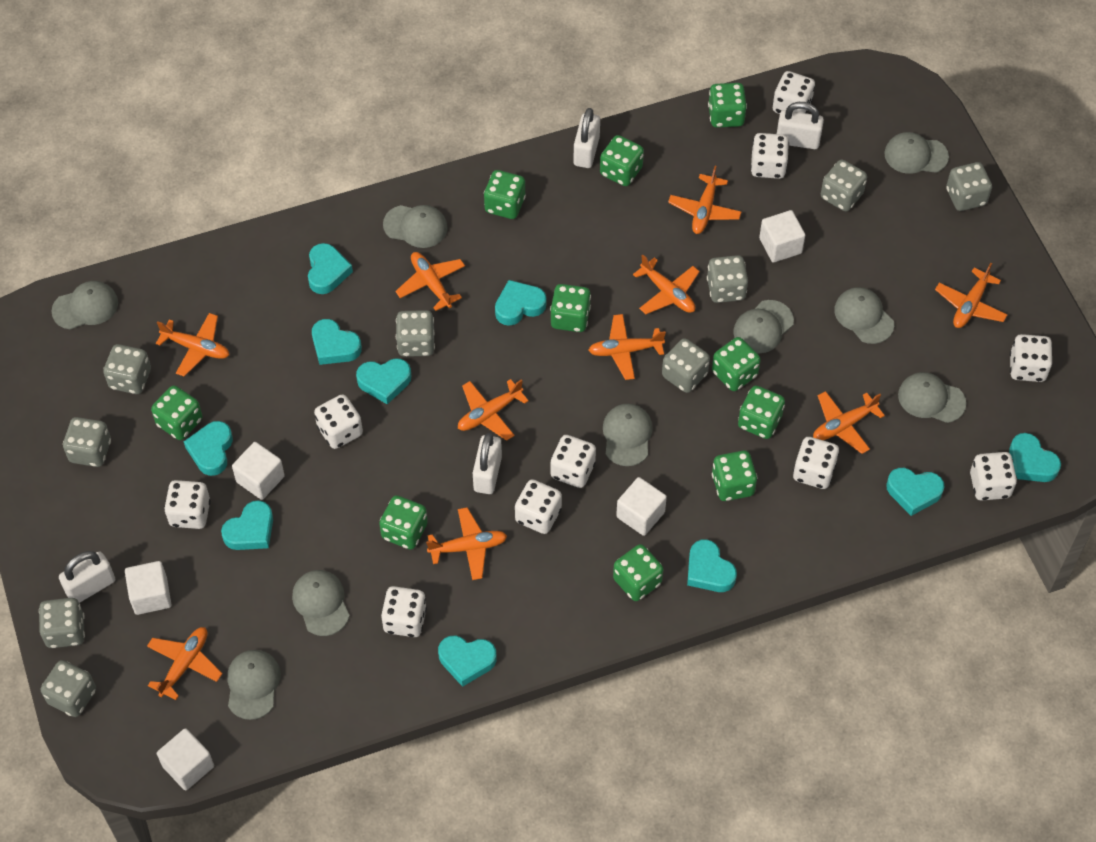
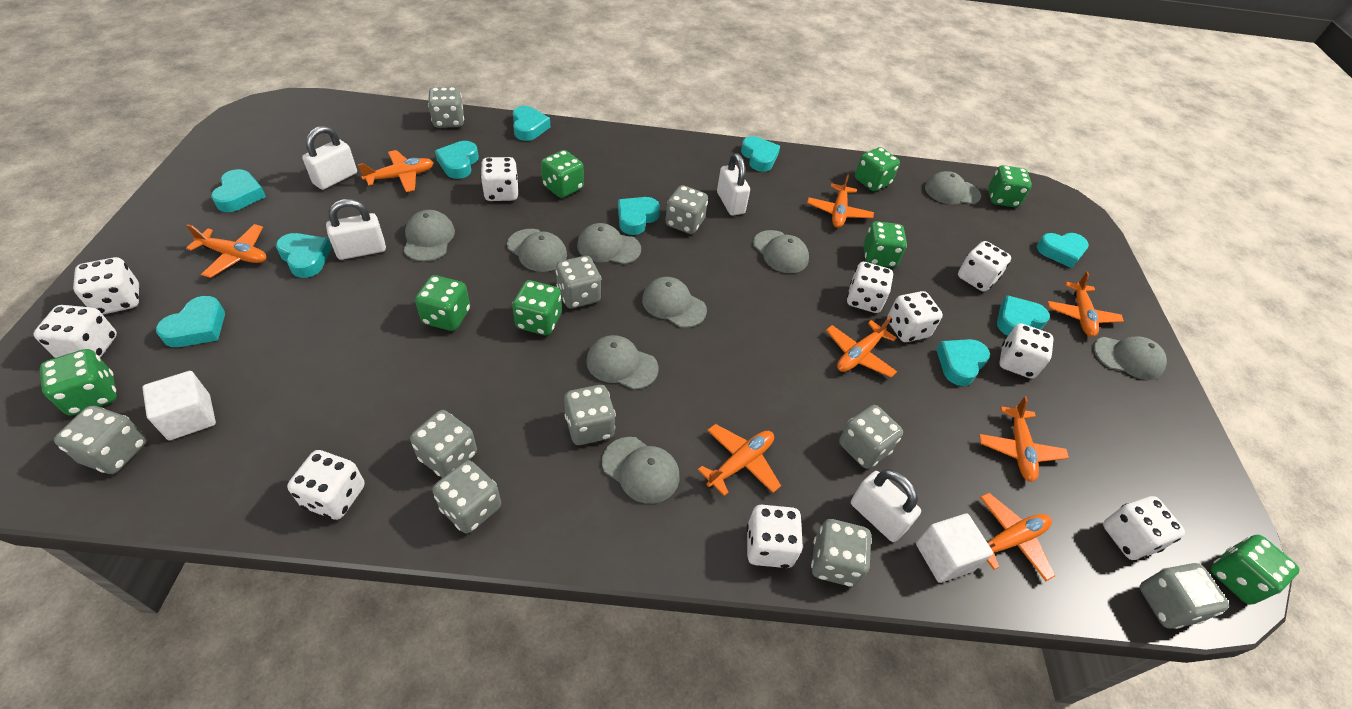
green dice: 10 -> 8
grey dice: 9 -> 10
orange plane: 10 -> 8
white cube: 5 -> 2

